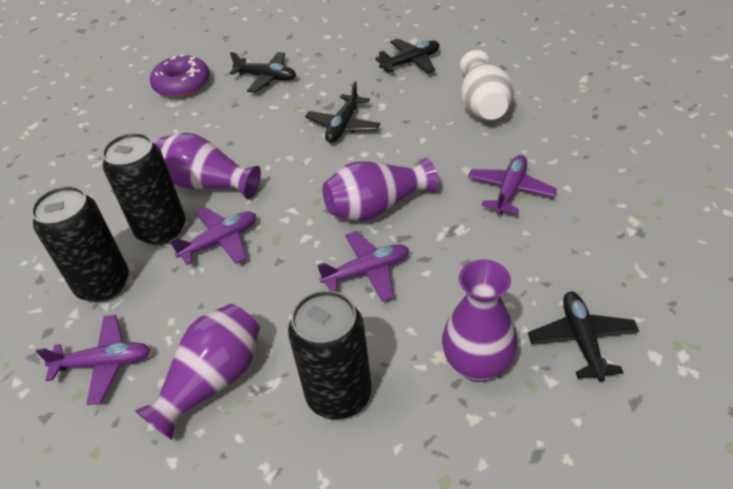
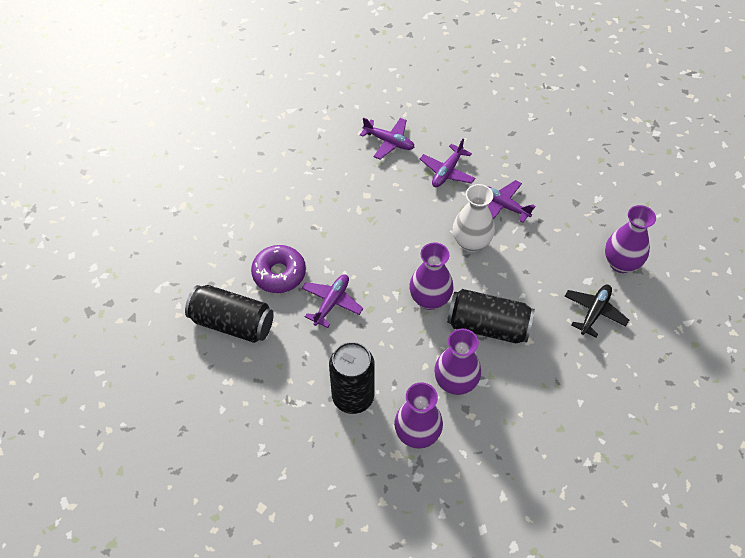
black plane: 4 -> 1

